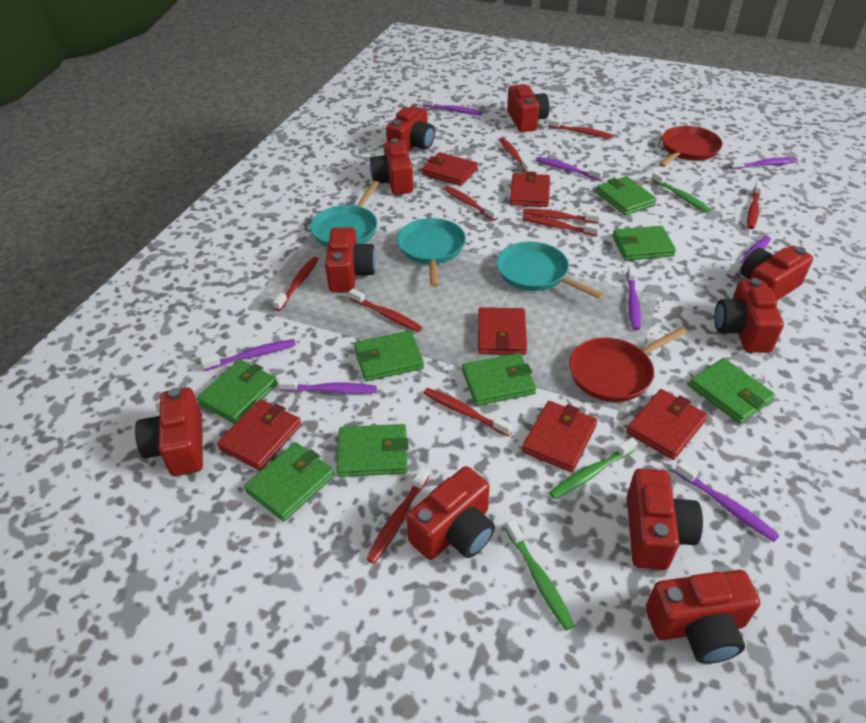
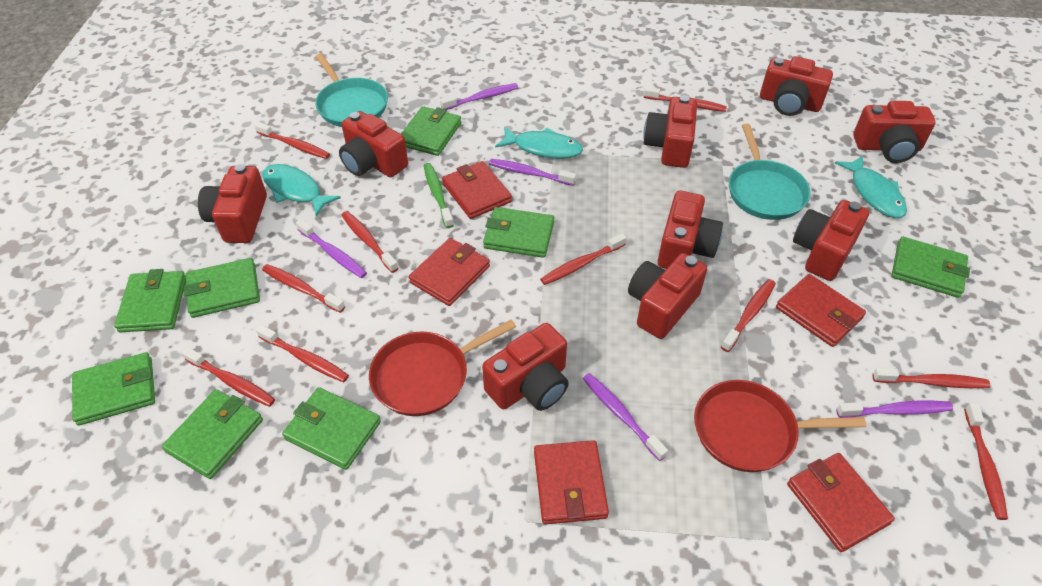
green toothbrush: 3 -> 1
purple toothbrush: 8 -> 5
red camera: 10 -> 9
red wallet: 6 -> 5
turquoise fish: 0 -> 3
turquoise pan: 3 -> 2

